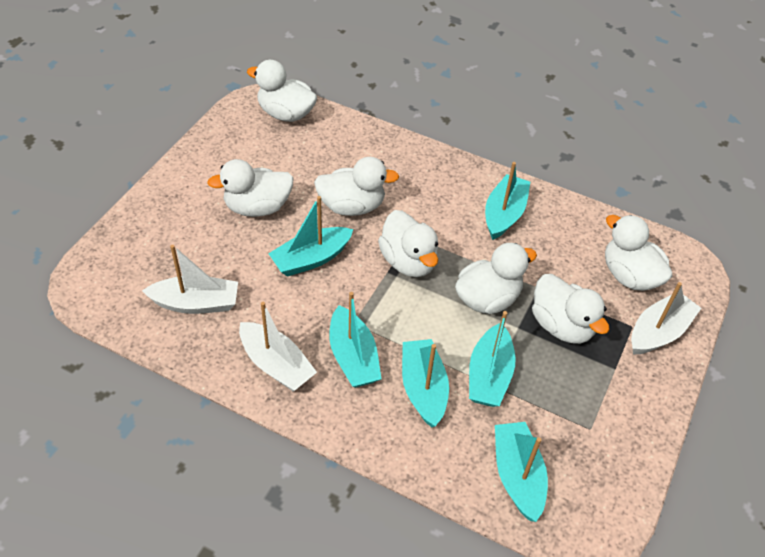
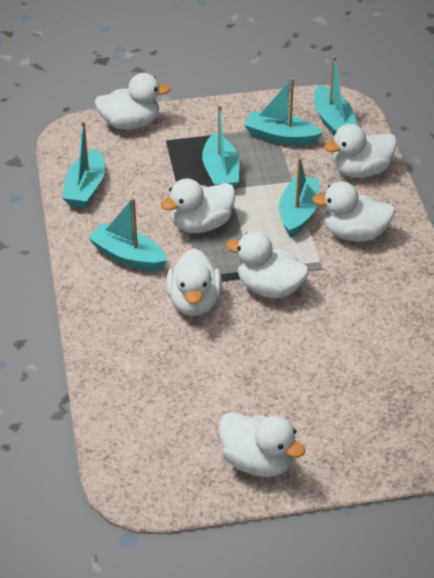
white boat: 3 -> 0

